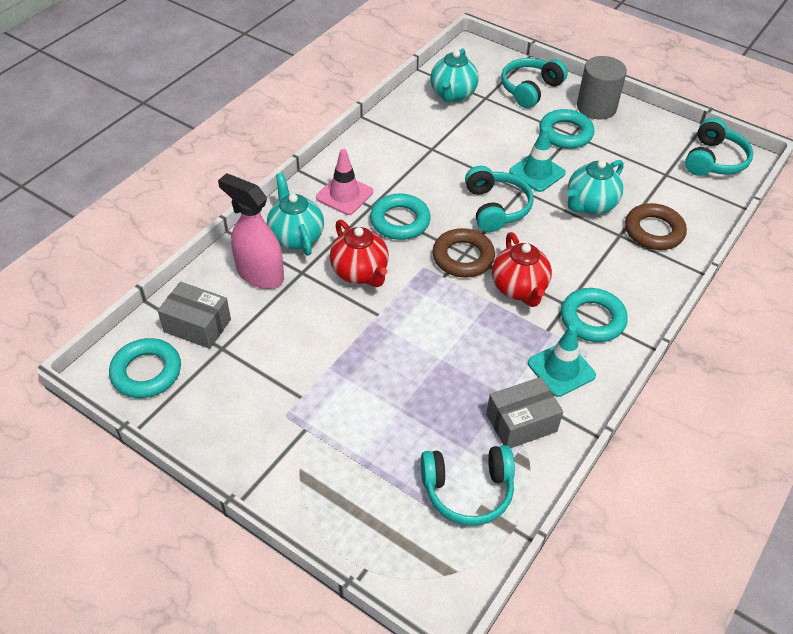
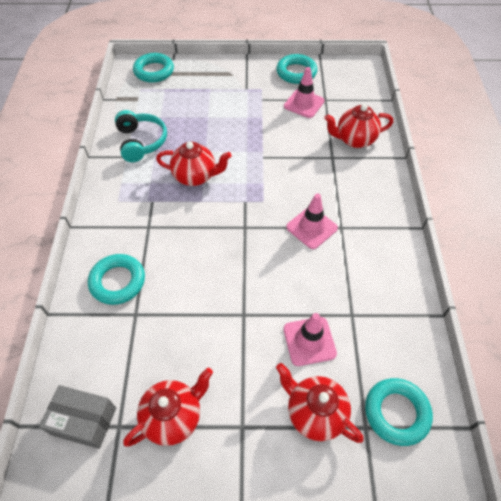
brown ring: 2 -> 0
grey box: 2 -> 1
grey cylinder: 1 -> 0
pink spray bottle: 1 -> 0
pink traffic cone: 1 -> 3
red teapot: 2 -> 4
turquoise headphones: 4 -> 1
turquoise teapot: 3 -> 0
turquoise traffic cone: 2 -> 0

